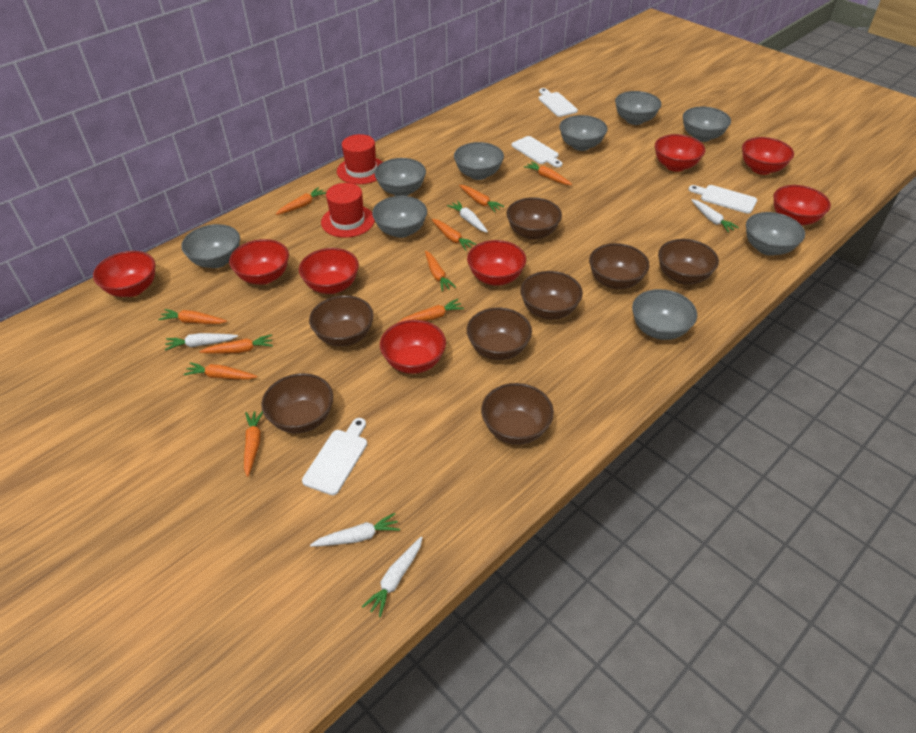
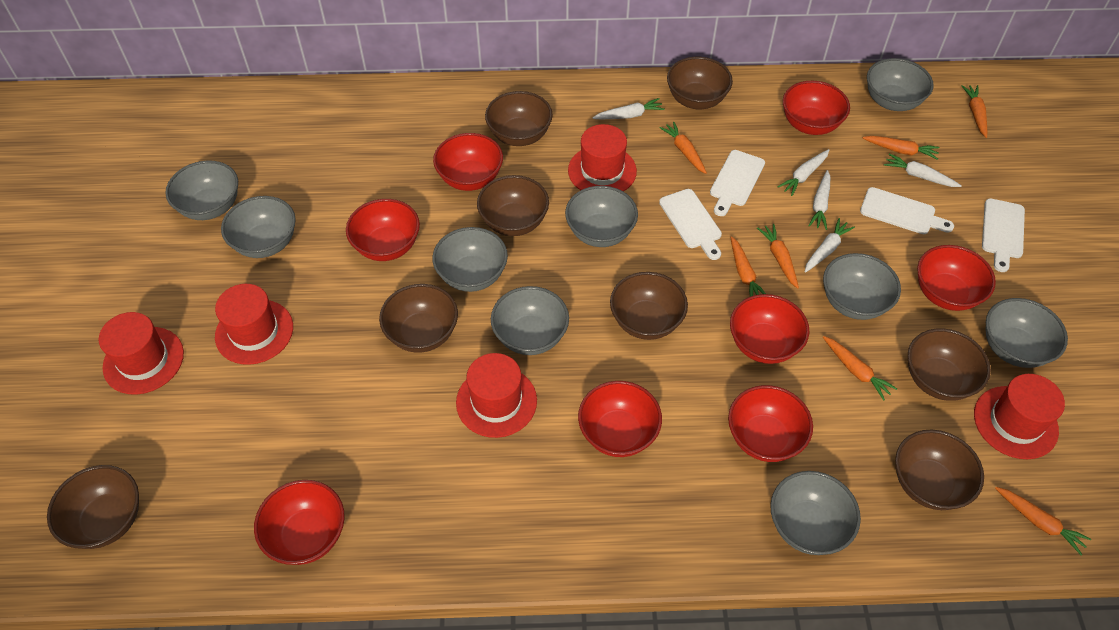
orange carrot: 10 -> 7
red hat: 2 -> 5

